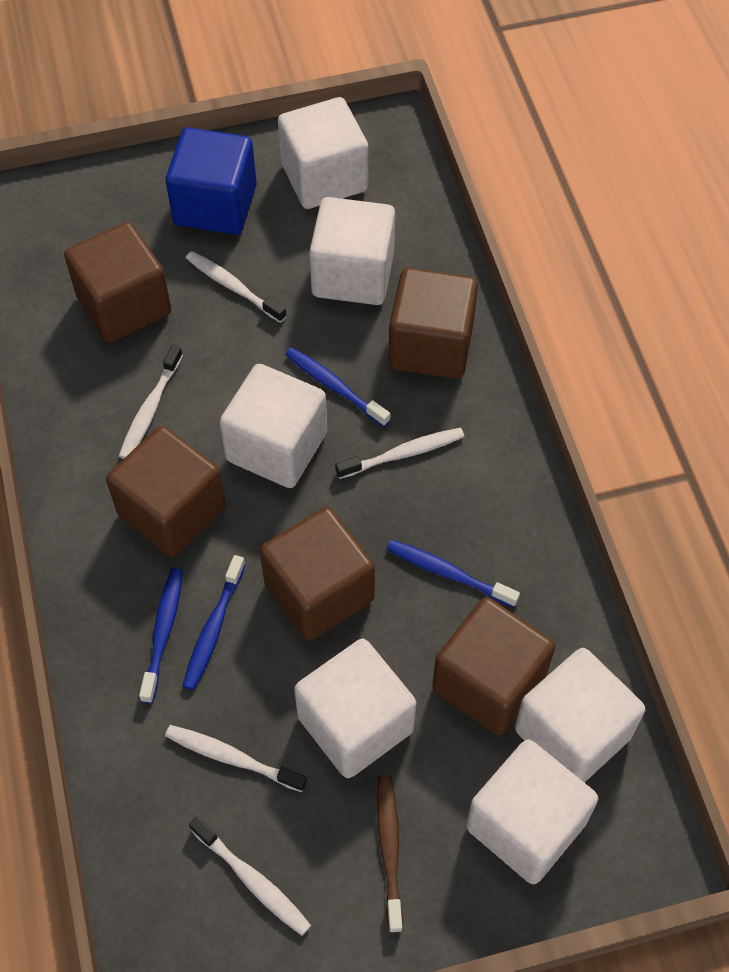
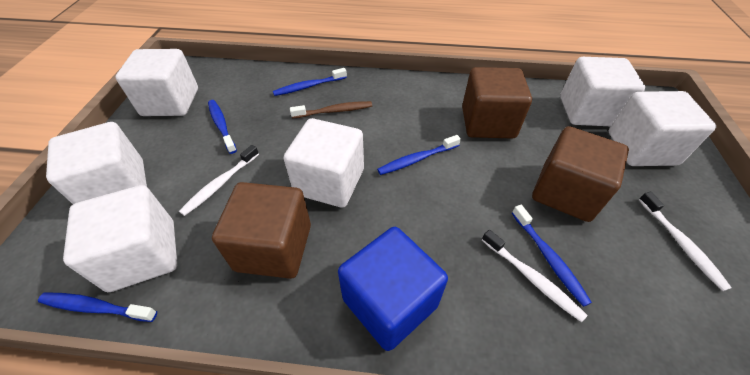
blue toothbrush: 4 -> 5
brown cube: 5 -> 3
white toothbrush: 5 -> 3

